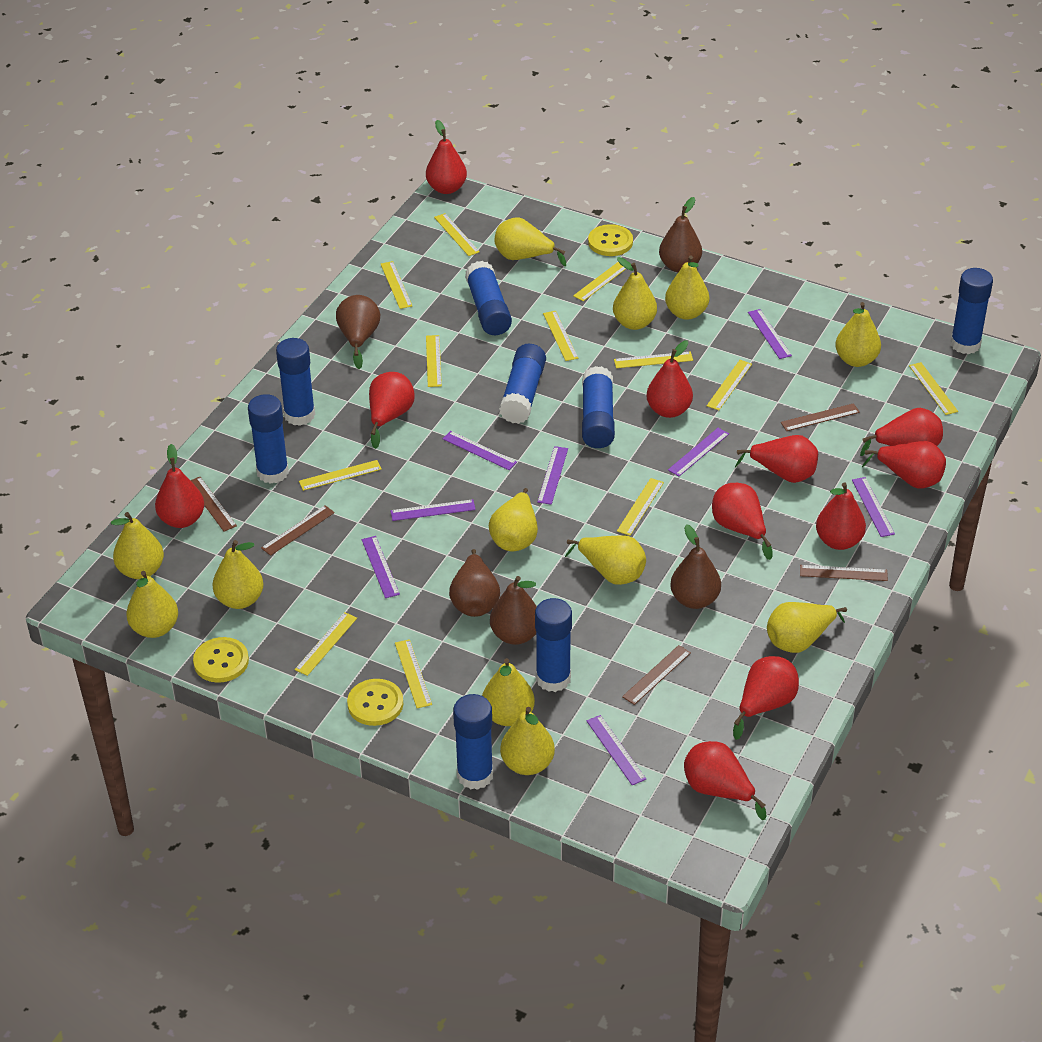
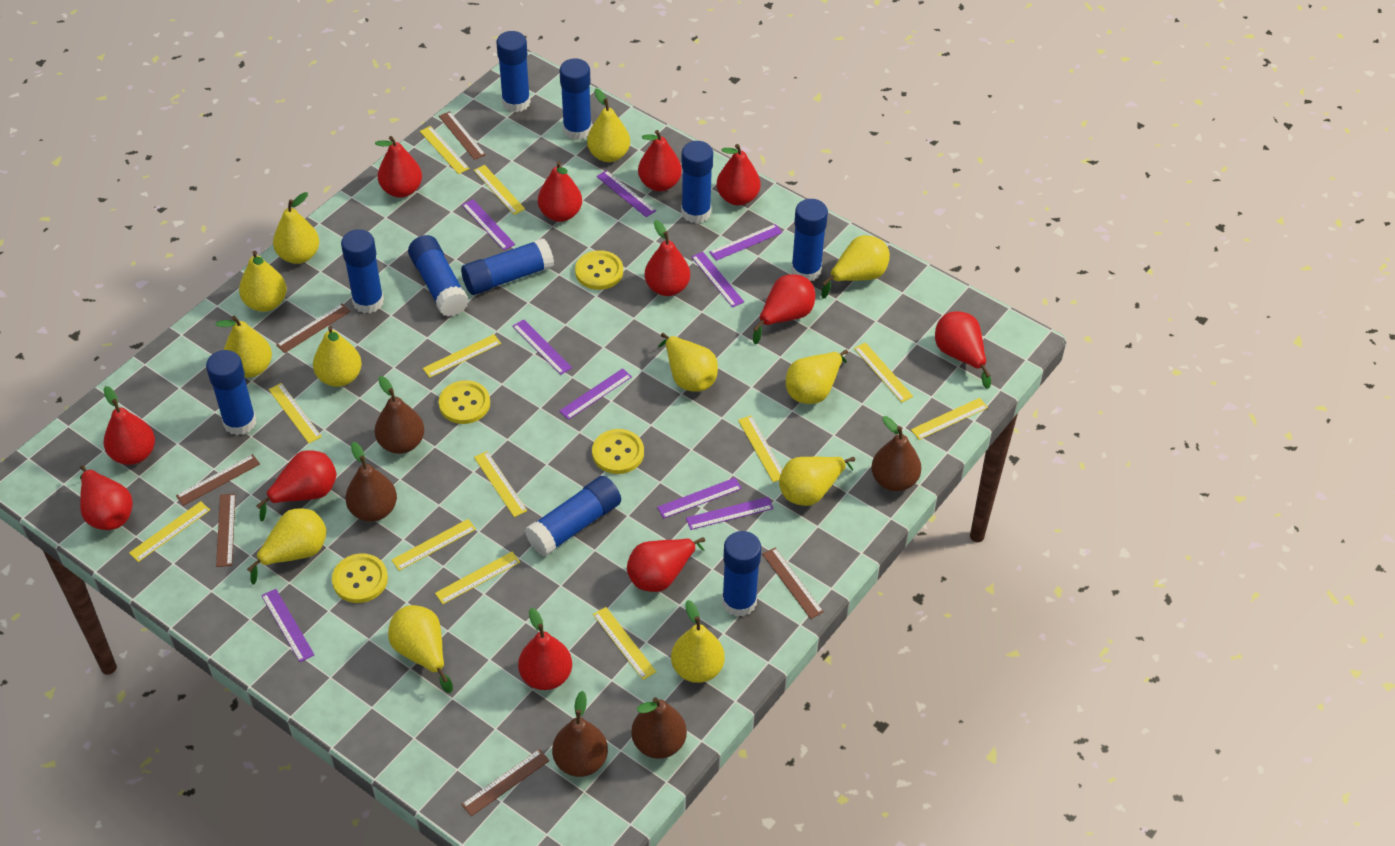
blue glue stick: 8 -> 10
brown ruler: 5 -> 6
purple ruler: 8 -> 9
red pear: 11 -> 12
yellow button: 3 -> 4

